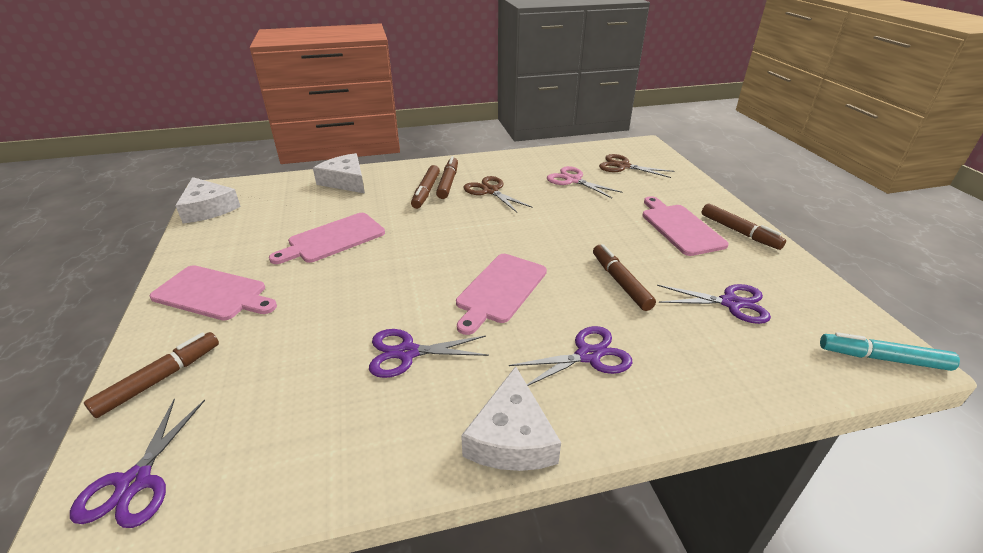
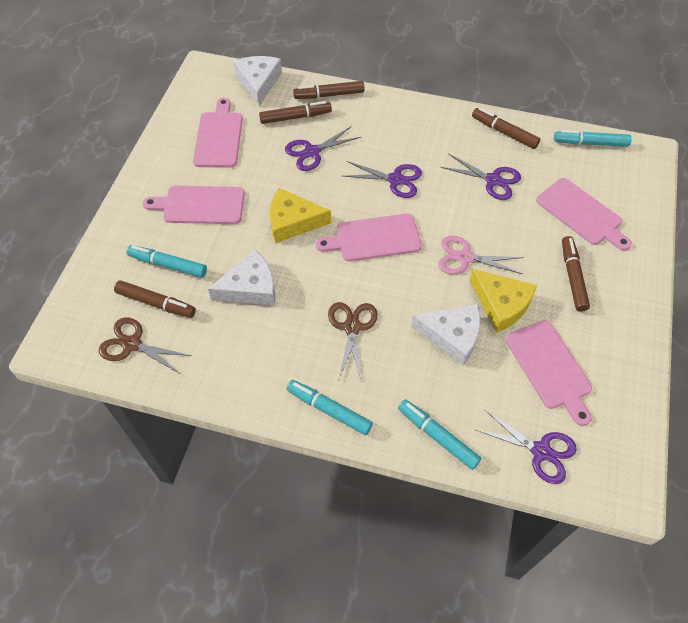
pink cutting board: 4 -> 5
turquoise marker: 1 -> 4
yellow cheese: 0 -> 2

